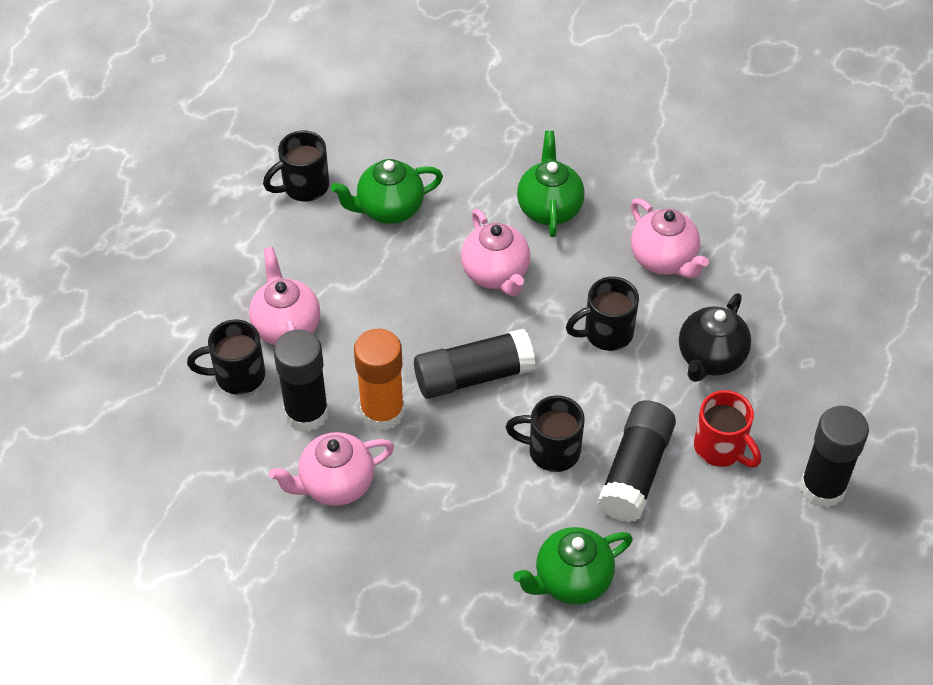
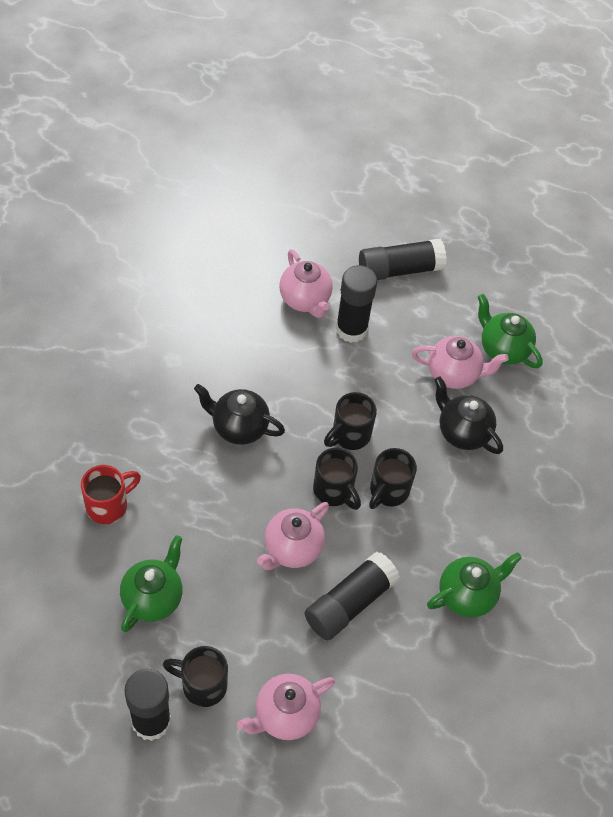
black teapot: 1 -> 2
orange glue stick: 1 -> 0

